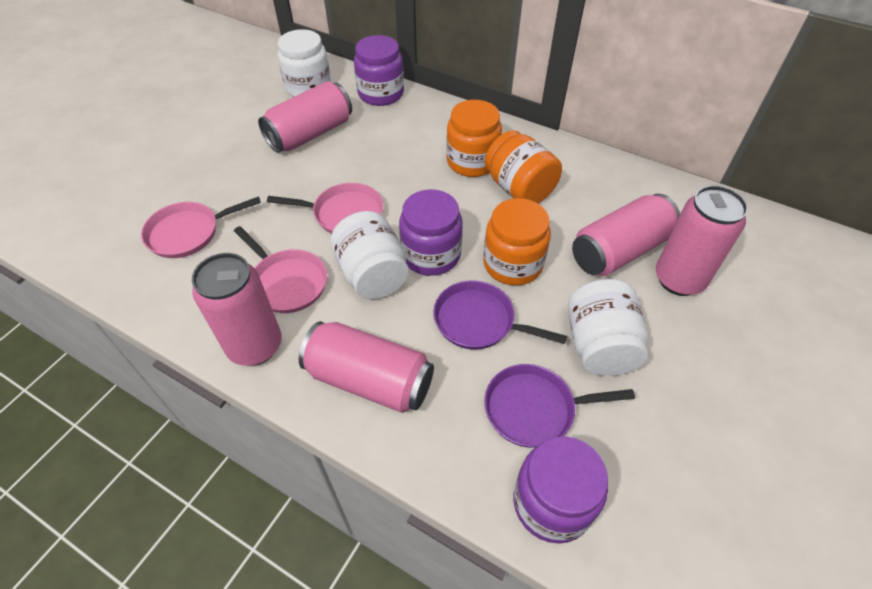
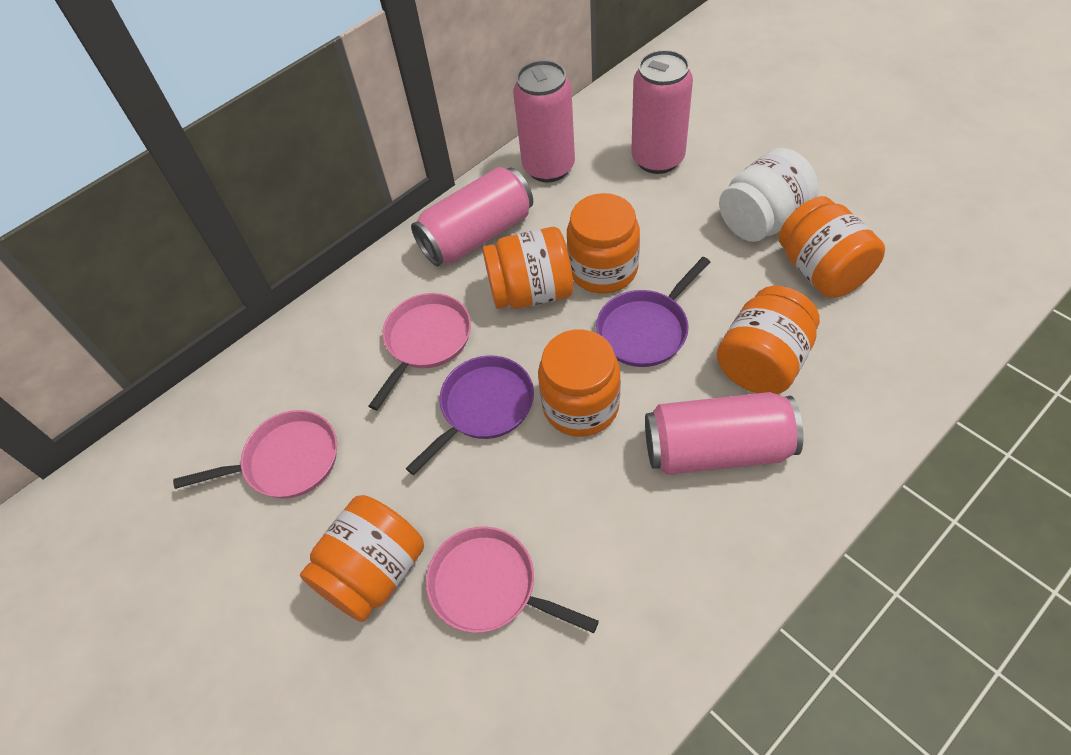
orange jar: 3 -> 6
pink can: 5 -> 4
purple jar: 3 -> 0
white jar: 3 -> 1

